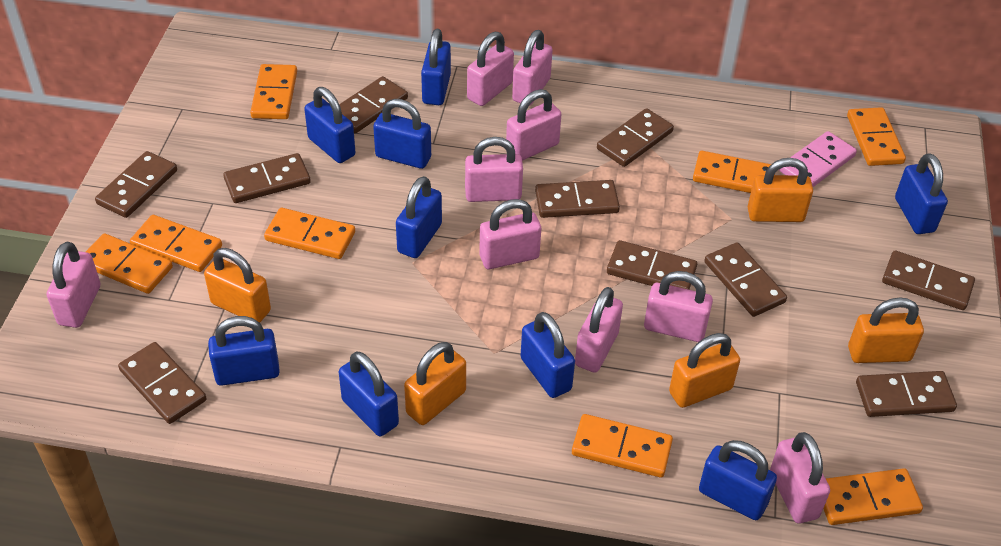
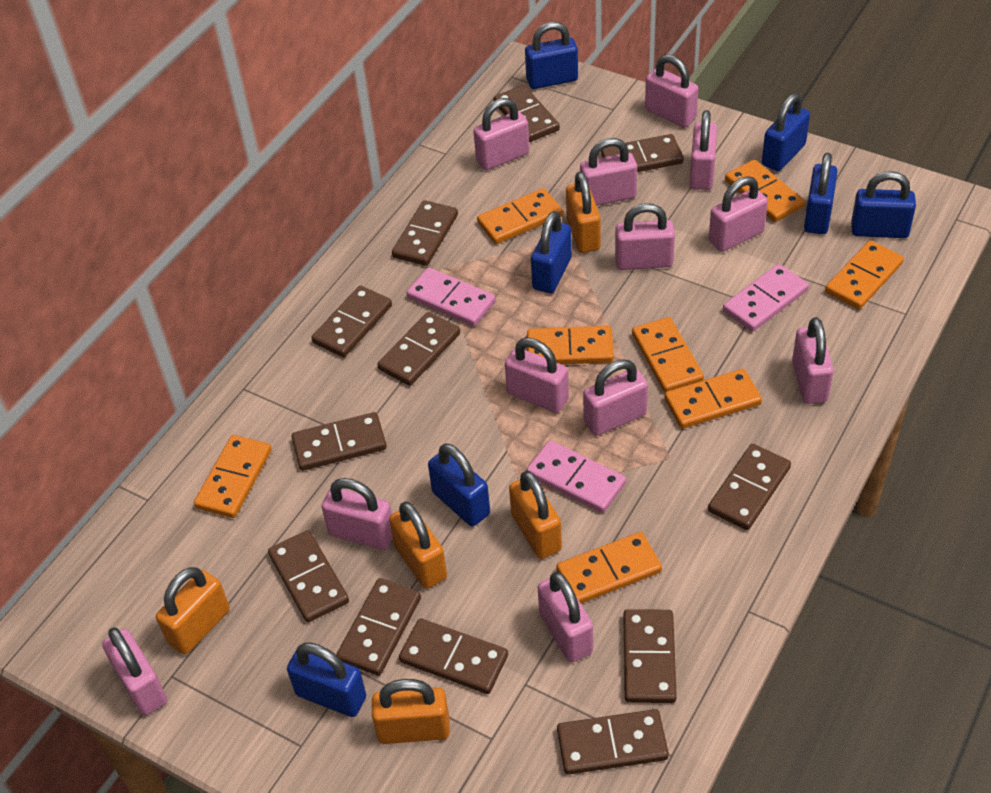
blue padlock: 9 -> 7
brown domino: 10 -> 12
pink domino: 1 -> 3
pink padlock: 9 -> 12

